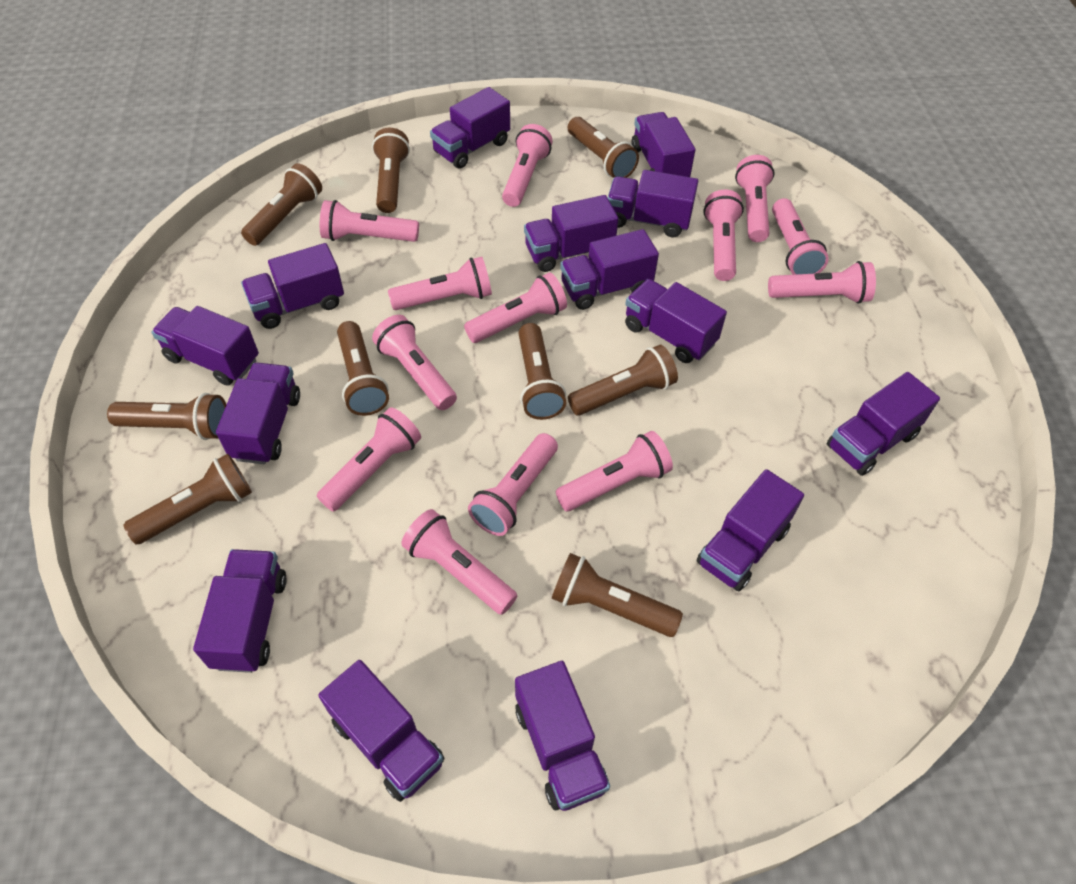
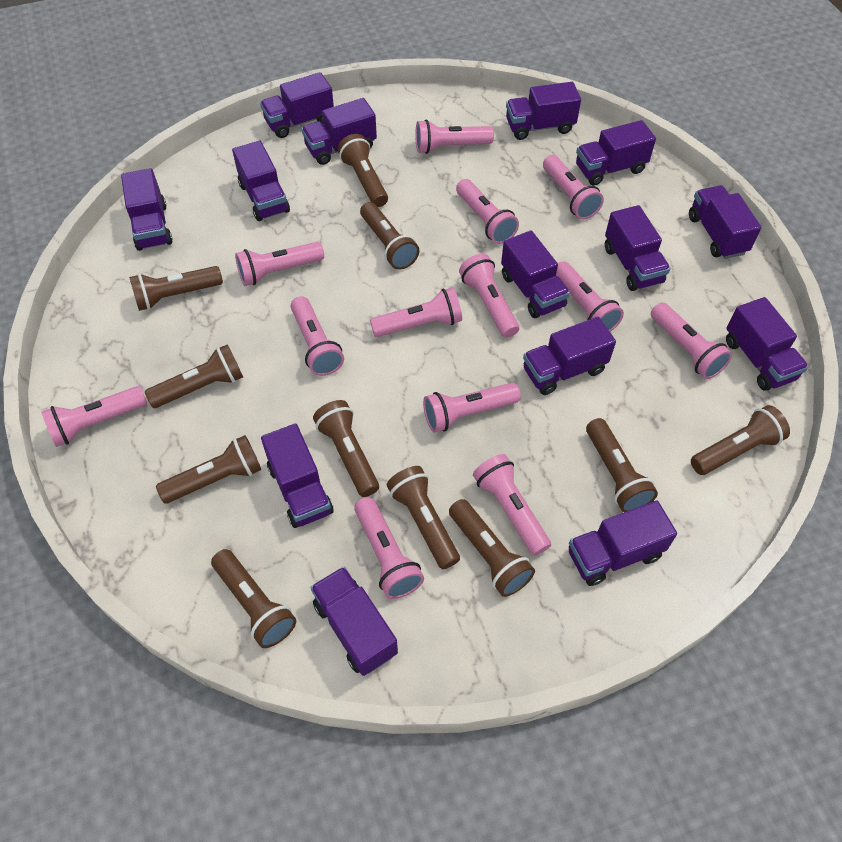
brown flashlight: 9 -> 11

